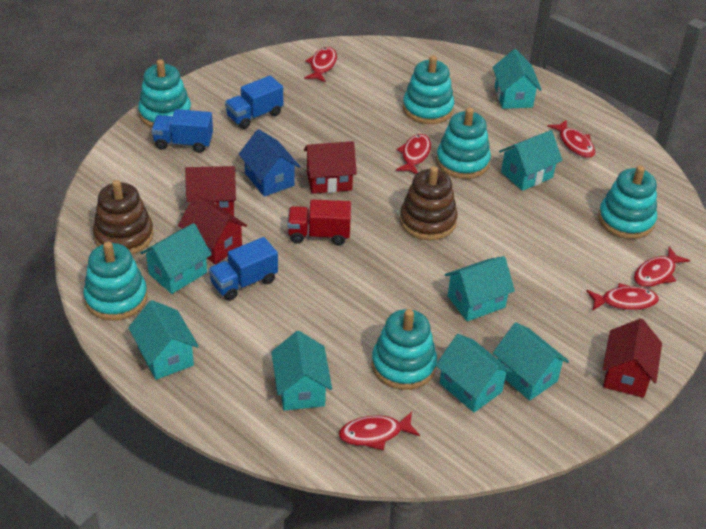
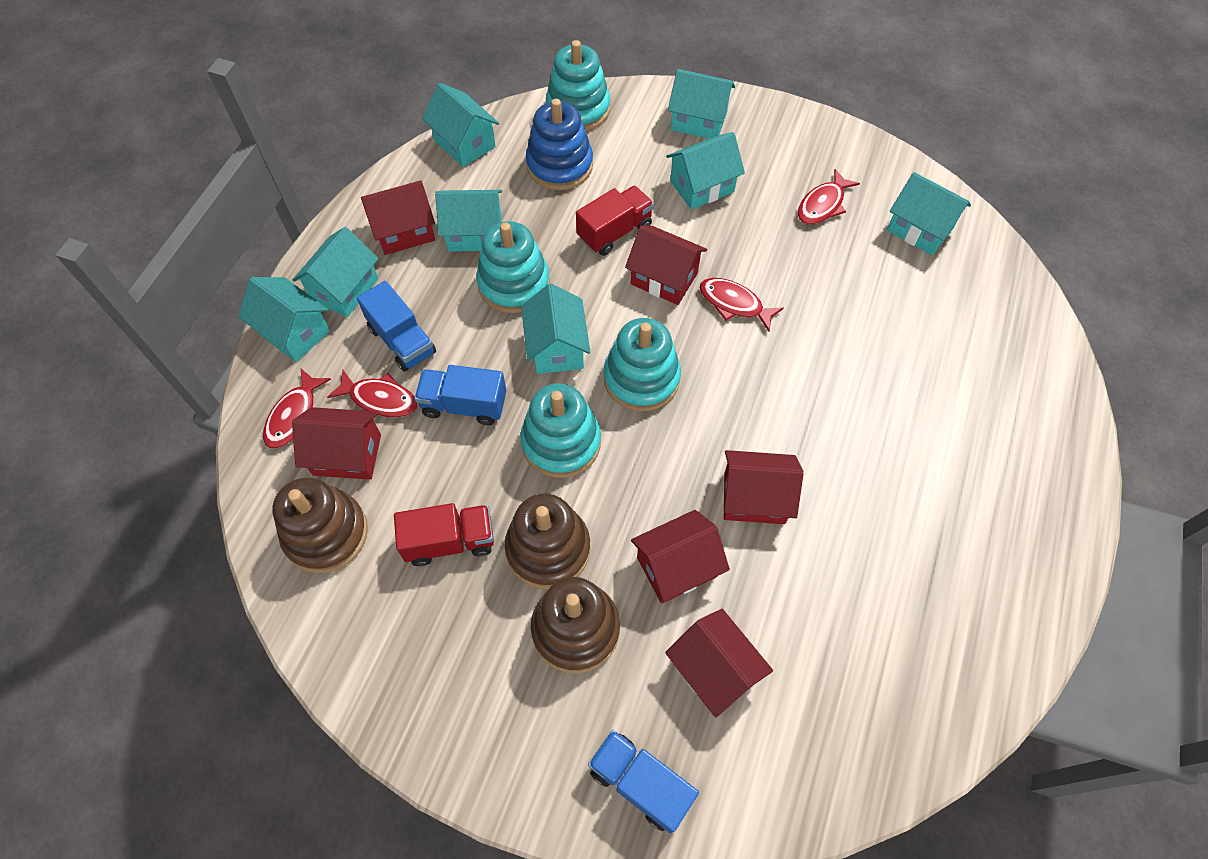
blue house: 1 -> 0
blue stacking toy: 0 -> 1
brown stacking toy: 2 -> 3
red fish: 6 -> 4
red house: 4 -> 6
red truck: 1 -> 2
turquoise stacking toy: 6 -> 4

